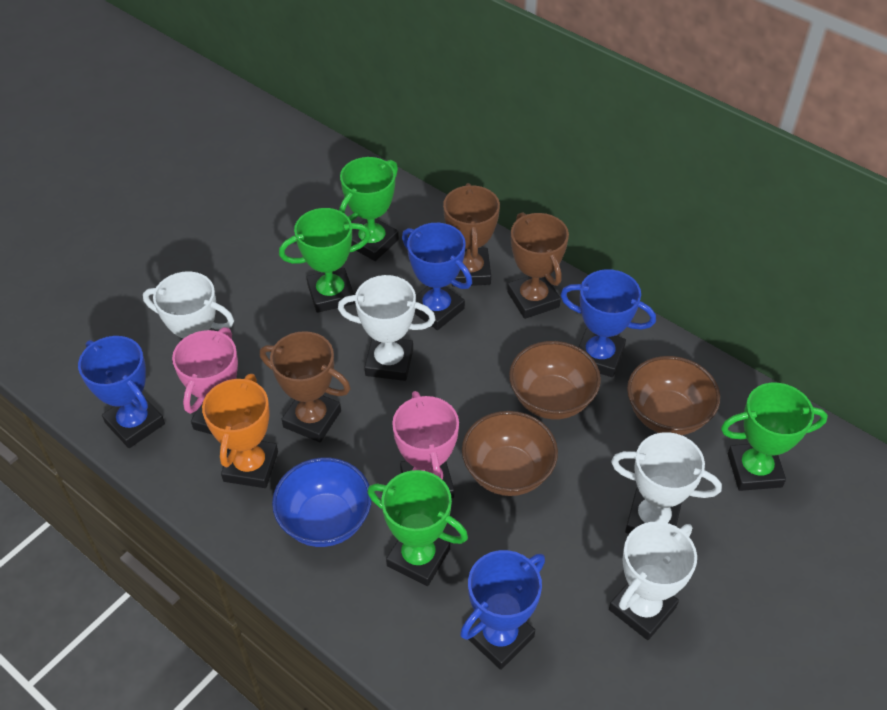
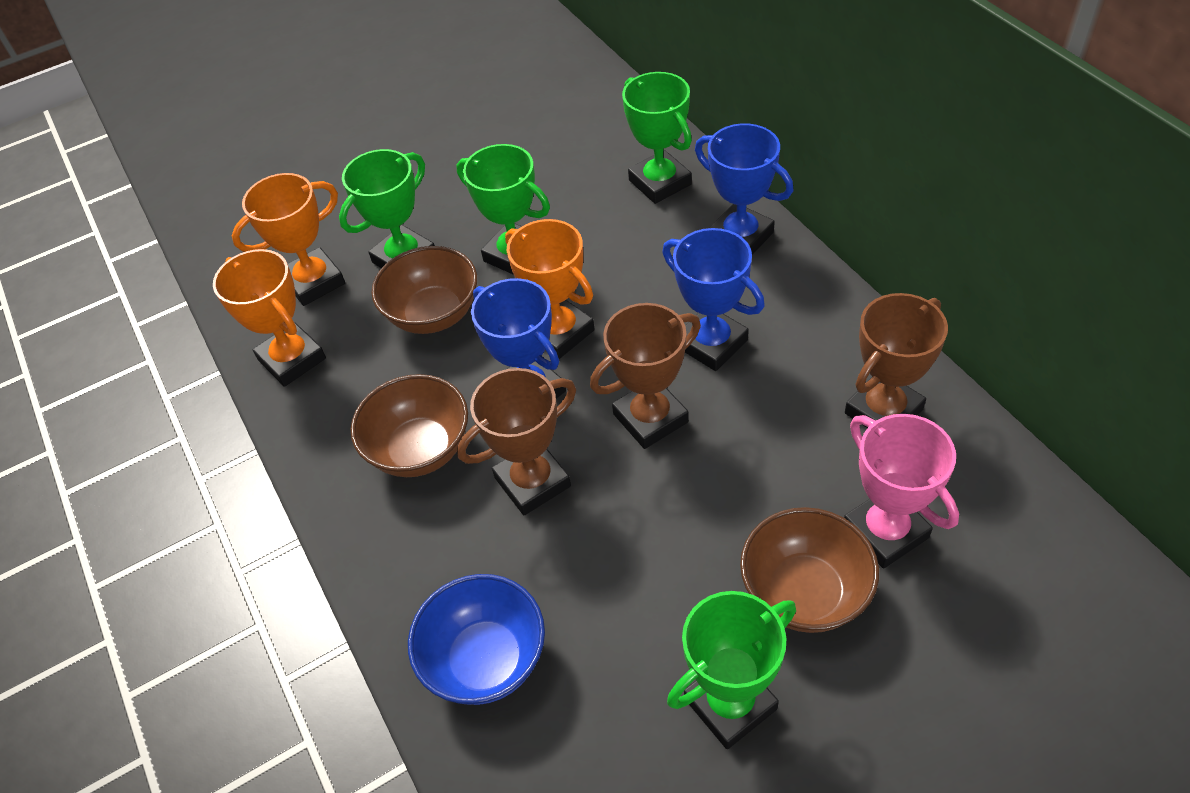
blue trophy: 4 -> 3
orange trophy: 1 -> 3
pink trophy: 2 -> 1
white trophy: 4 -> 0

